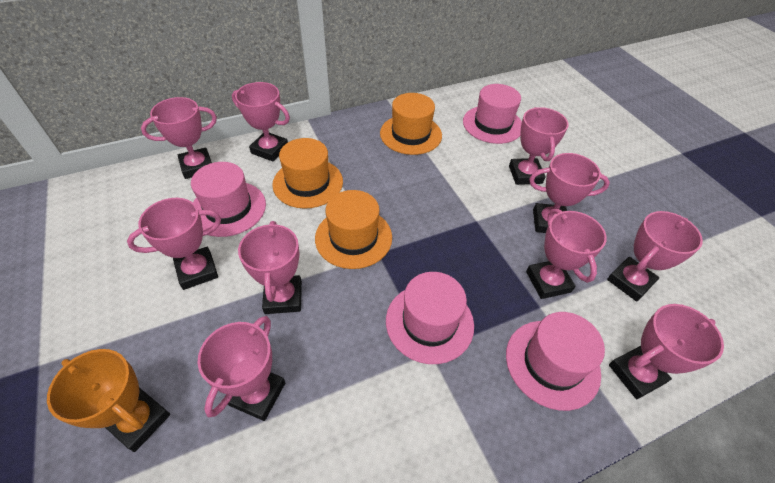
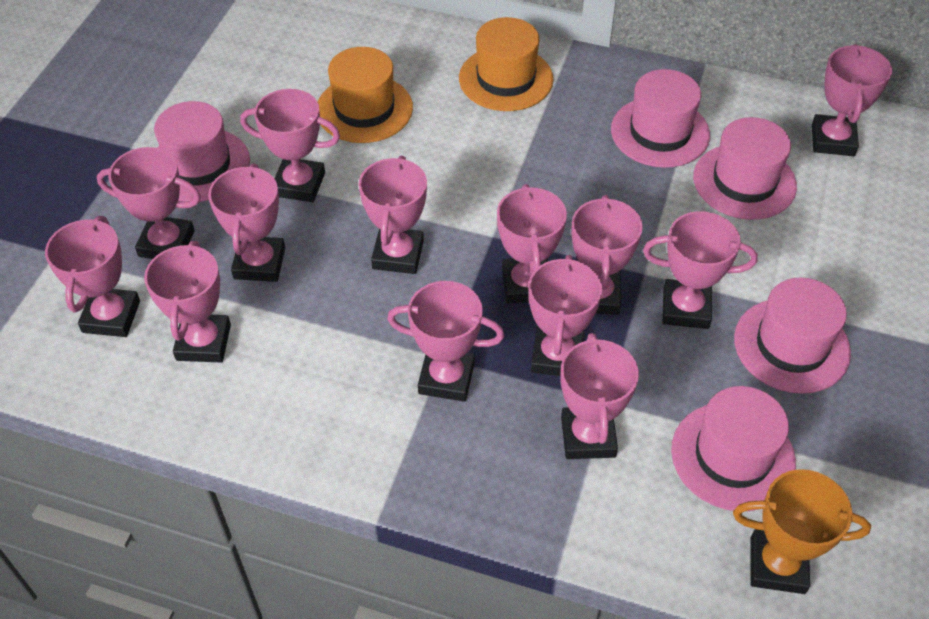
orange hat: 3 -> 2
pink hat: 4 -> 5
pink trophy: 10 -> 13

